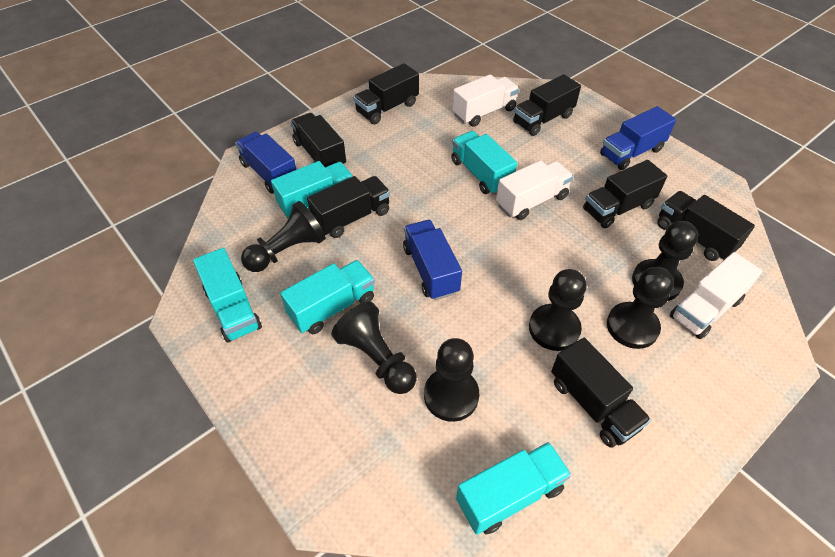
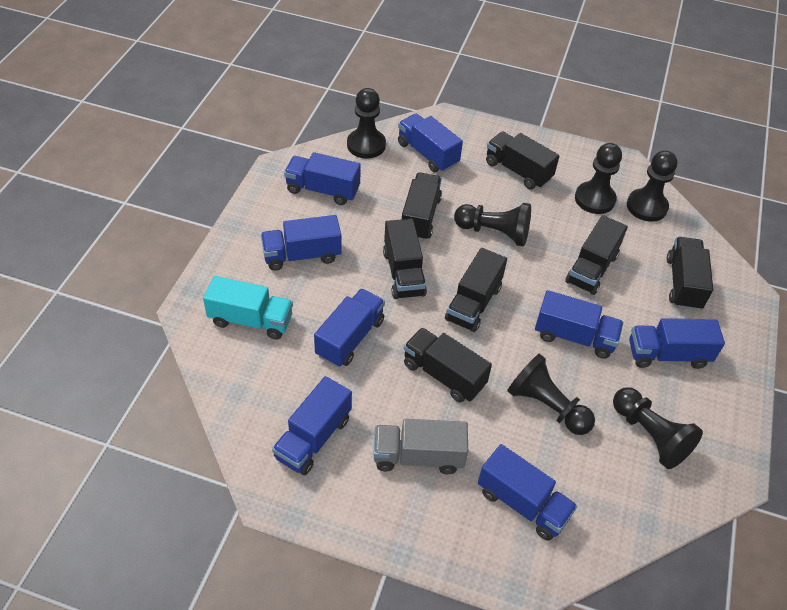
blue truck: 3 -> 8
grey truck: 0 -> 1
turquoise truck: 5 -> 1
white truck: 3 -> 0

